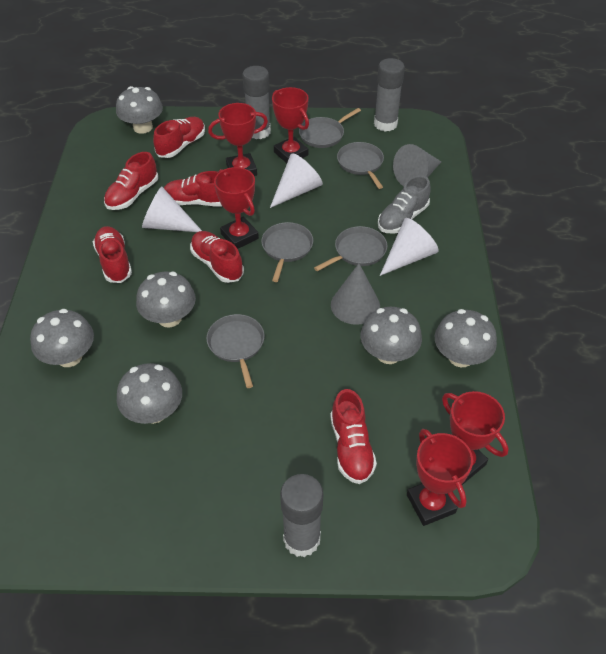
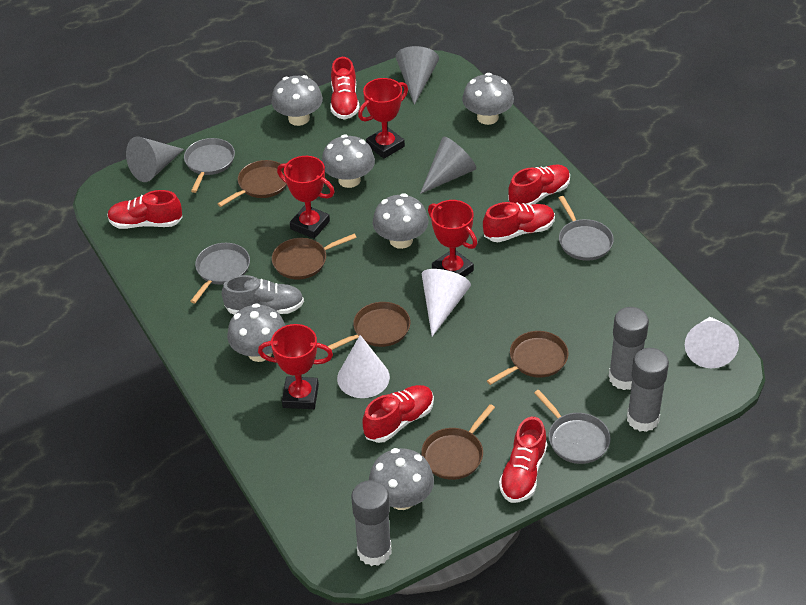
brown pan: 0 -> 5
grey cone: 2 -> 3
grey pan: 5 -> 4
red trophy: 5 -> 4

